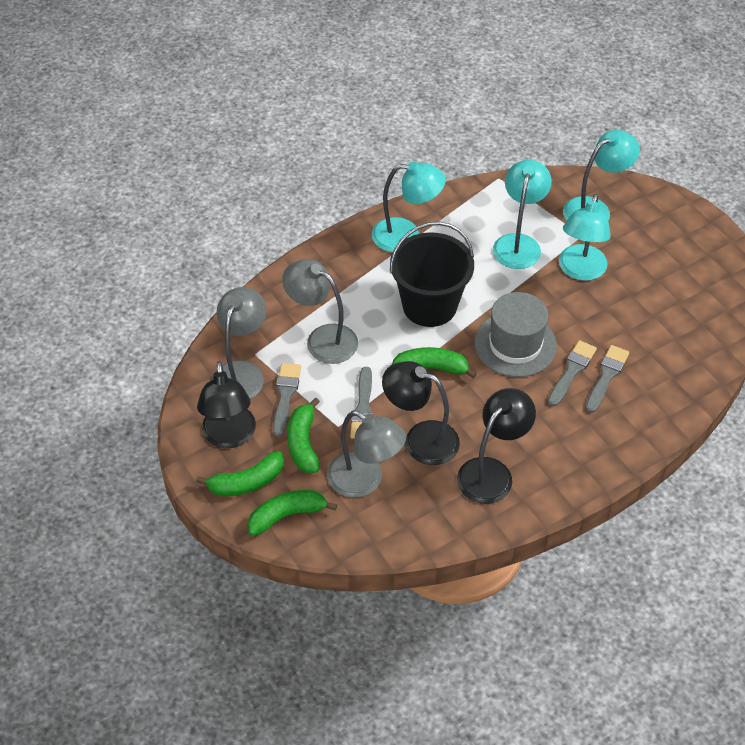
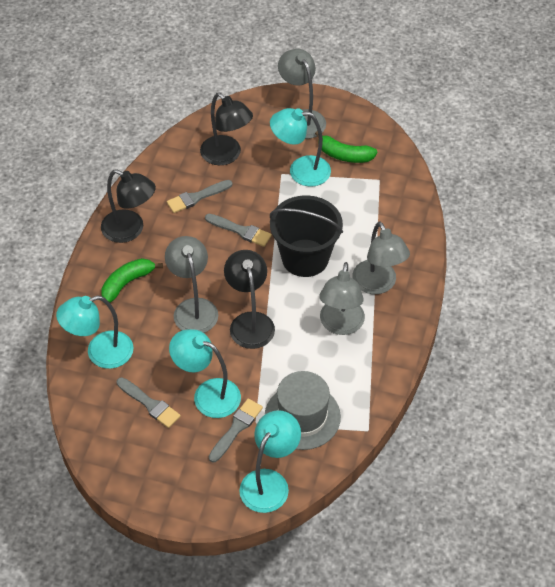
green banana: 4 -> 2
grey lamp: 3 -> 4

